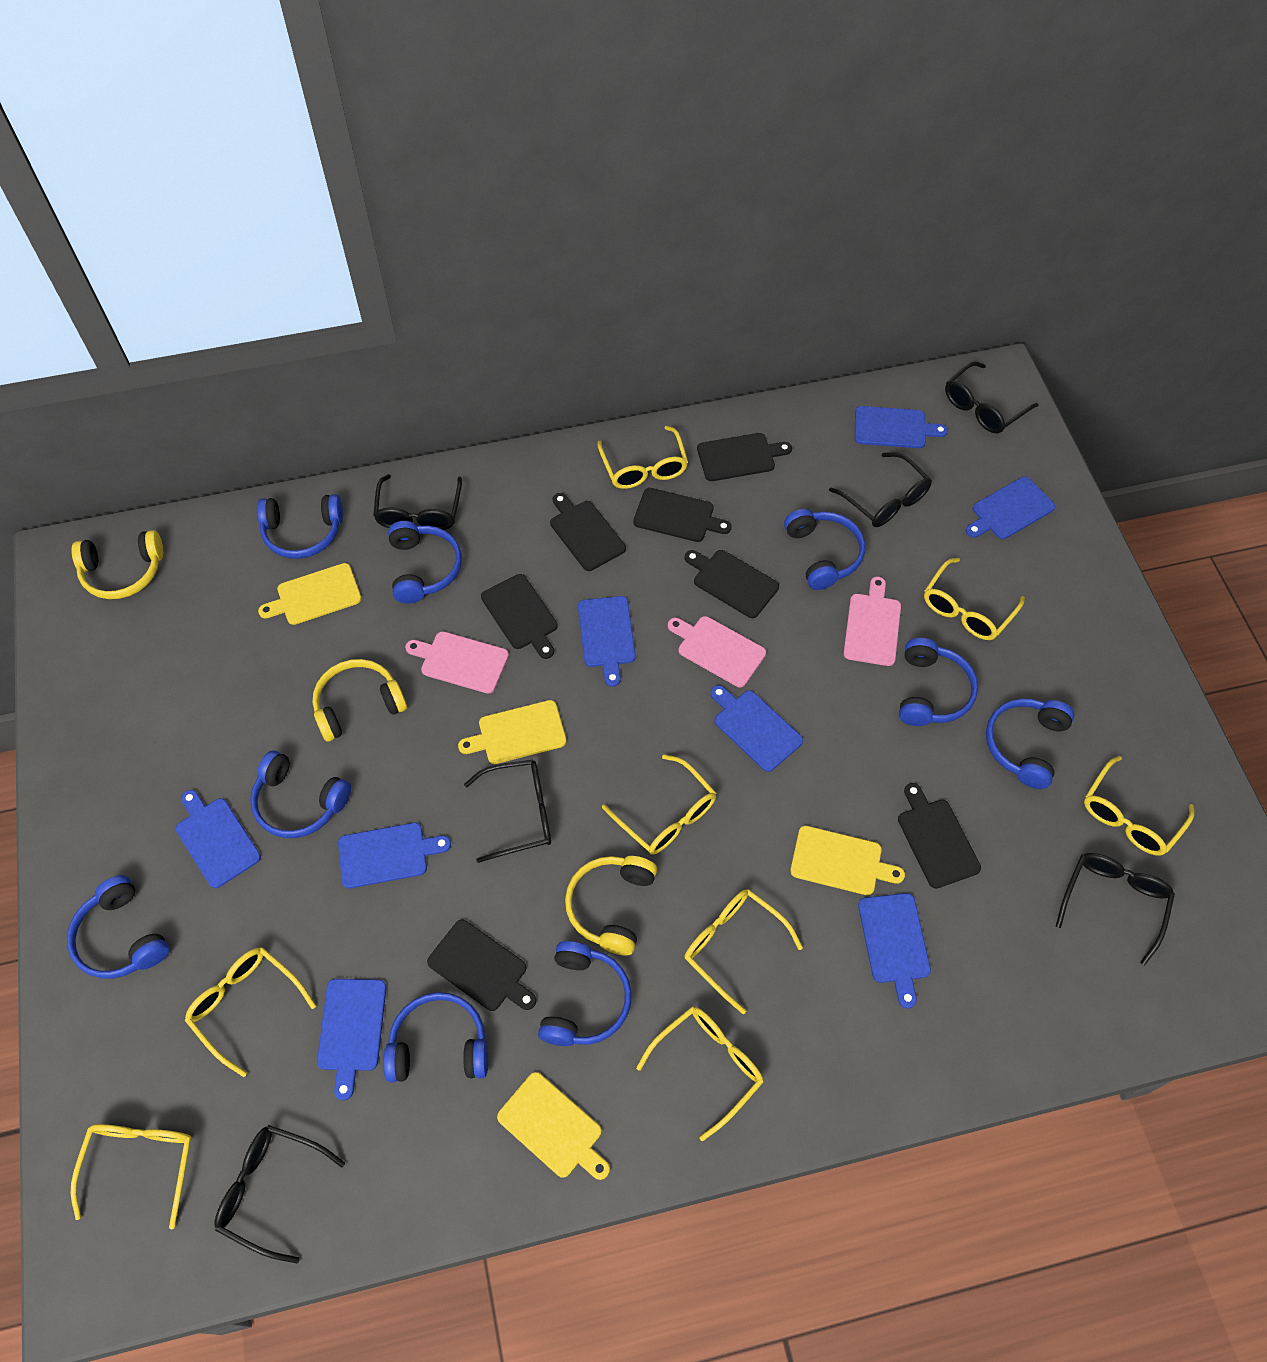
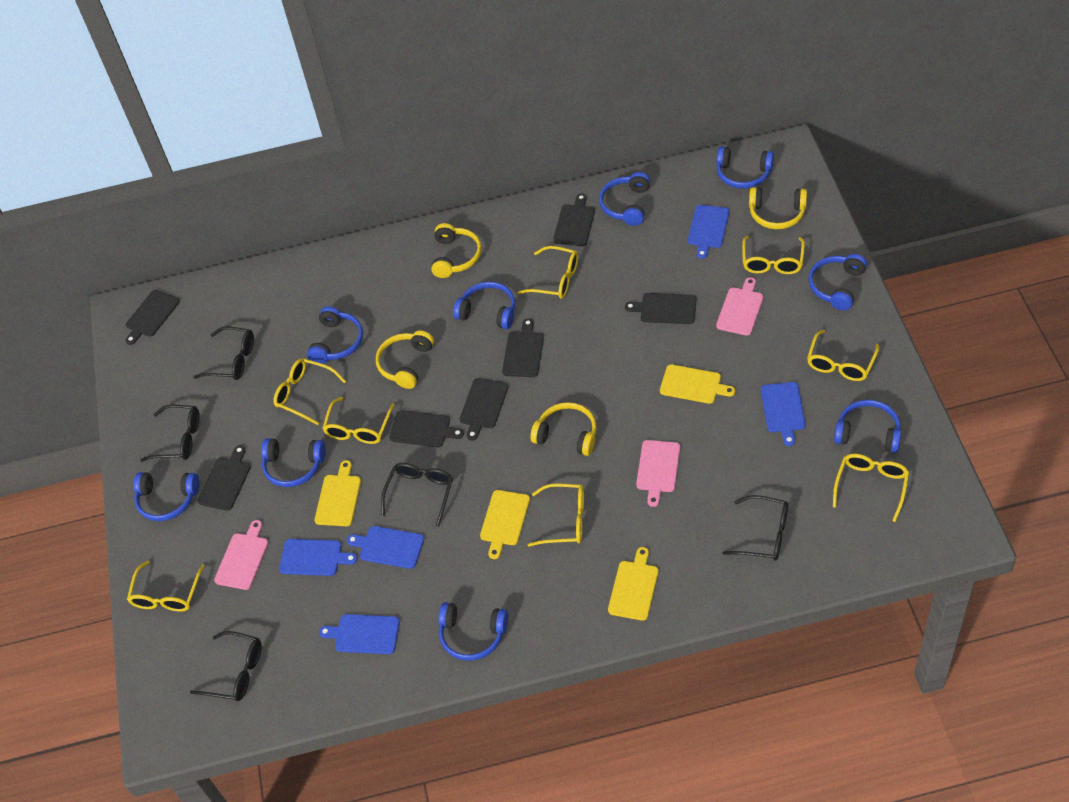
black glasses: 6 -> 5
blue cutting board: 8 -> 5
yellow headphones: 3 -> 4

